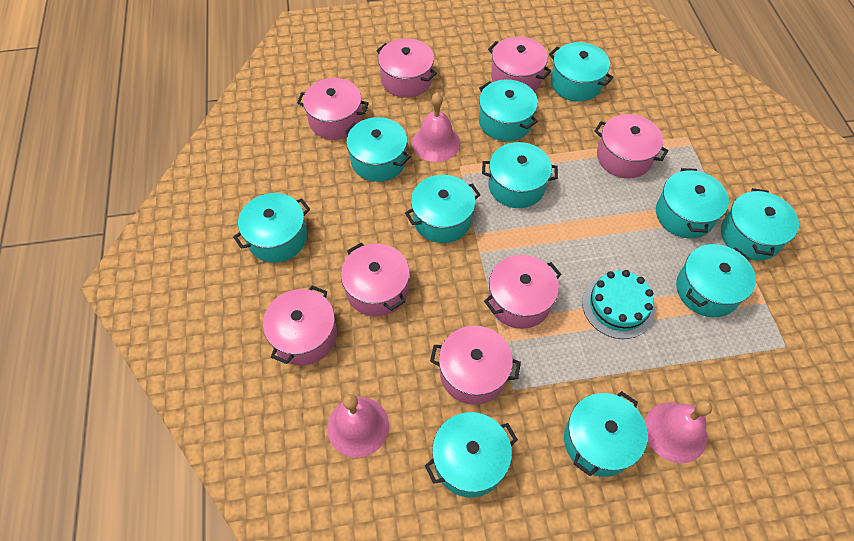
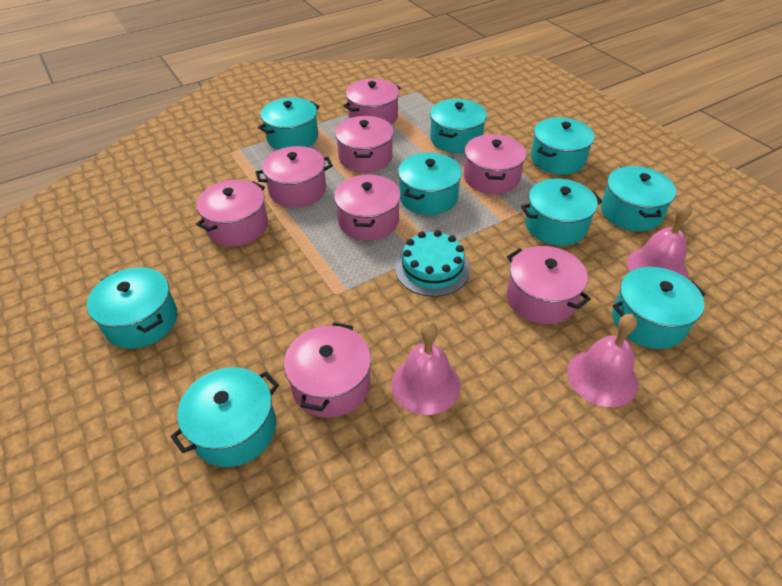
turquoise pot: 11 -> 9

